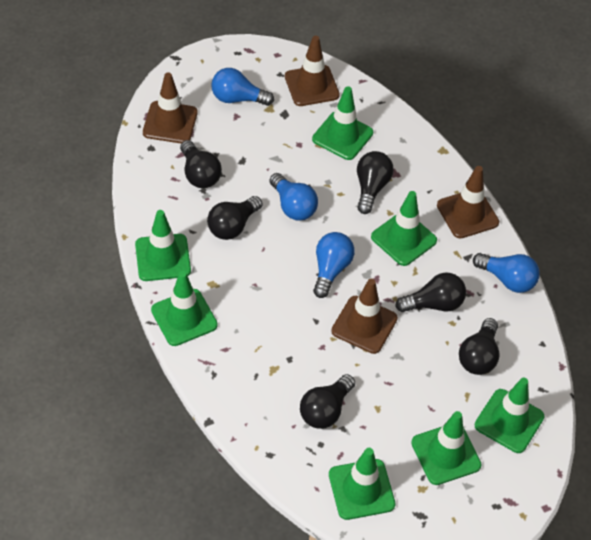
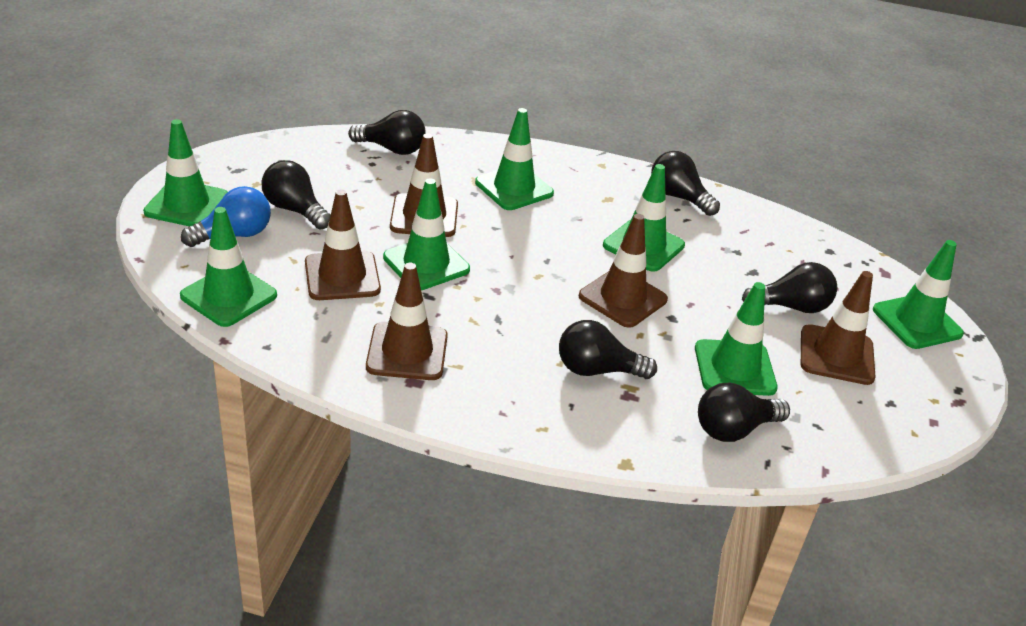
blue light bulb: 4 -> 1
brown traffic cone: 4 -> 5

